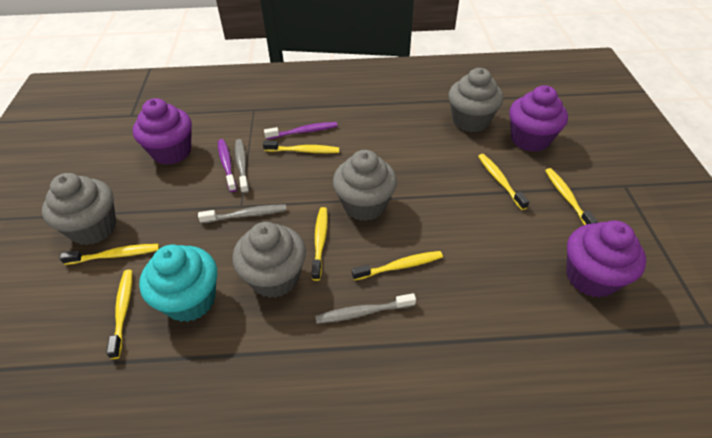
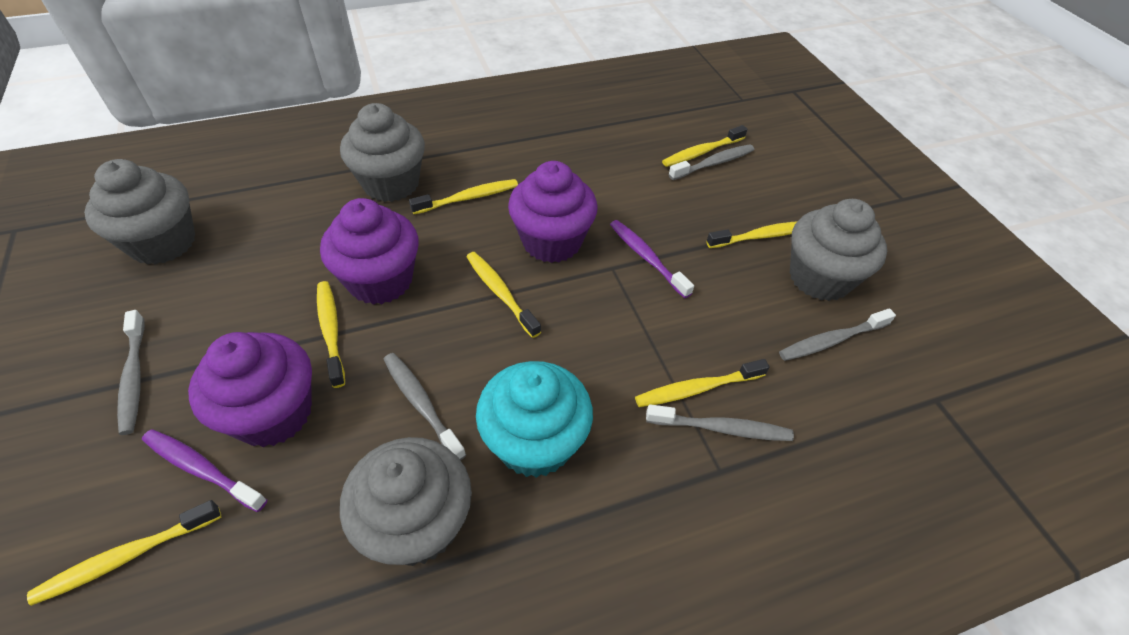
grey toothbrush: 3 -> 5

